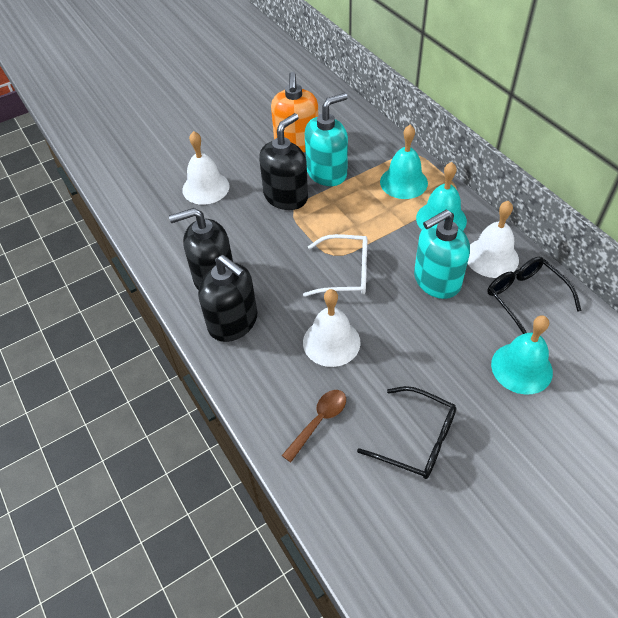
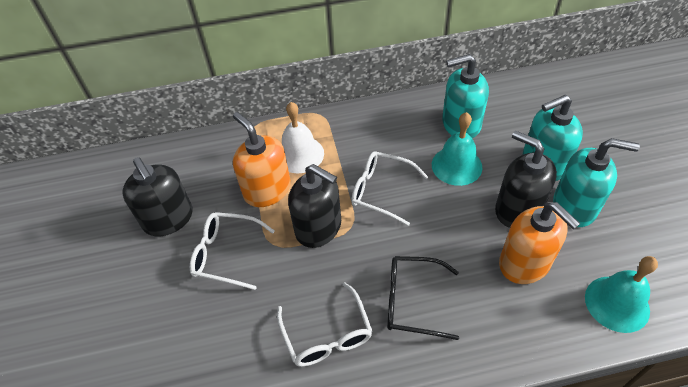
black glasses: 2 -> 1
brown spoon: 1 -> 0
orange soap dispenser: 1 -> 2
turquoise bell: 3 -> 2
turquoise soap dispenser: 2 -> 3
white bell: 3 -> 1
white glasses: 1 -> 3

